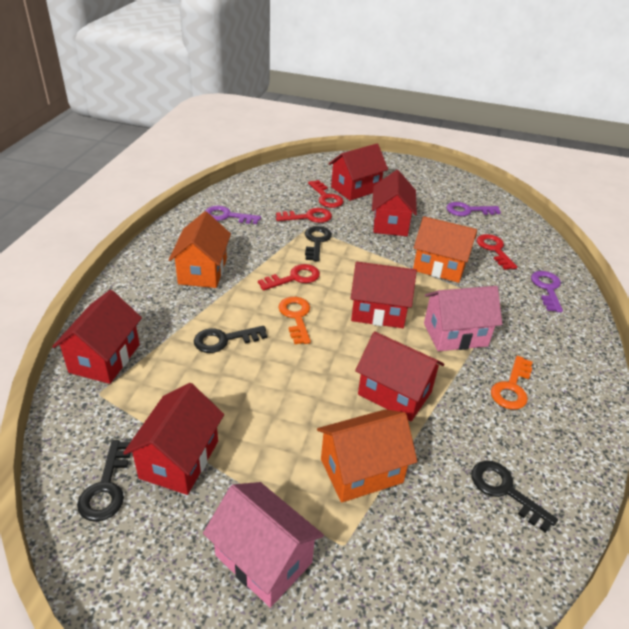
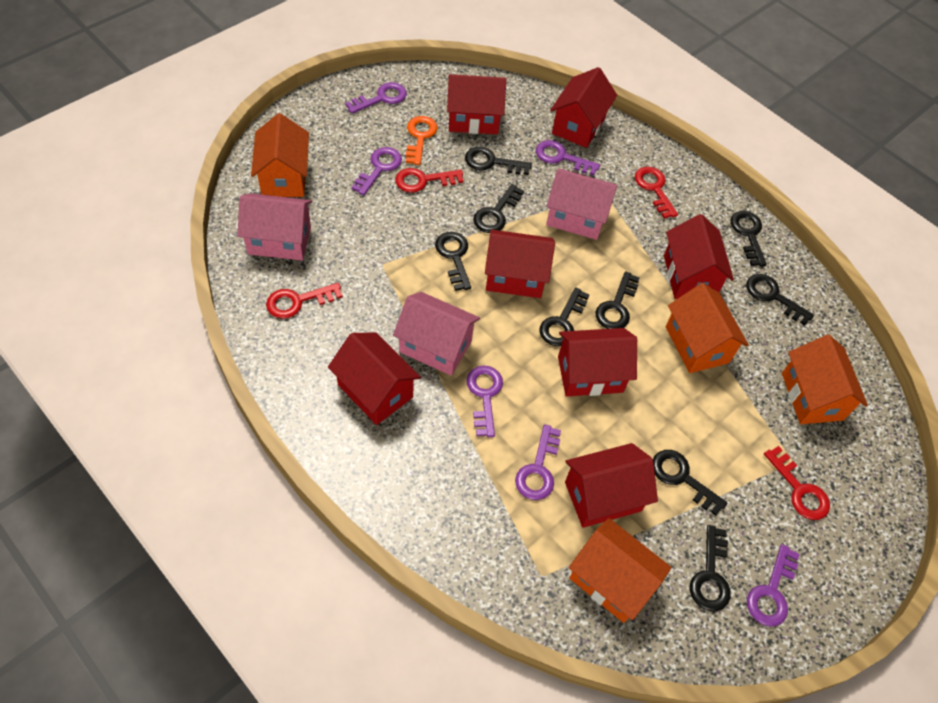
black key: 4 -> 9
orange house: 3 -> 4
orange key: 2 -> 1
pink house: 2 -> 3
purple key: 3 -> 6
red house: 6 -> 7

